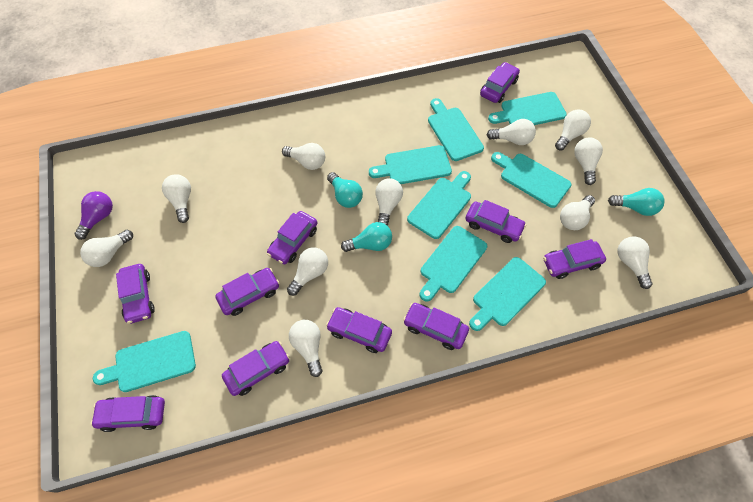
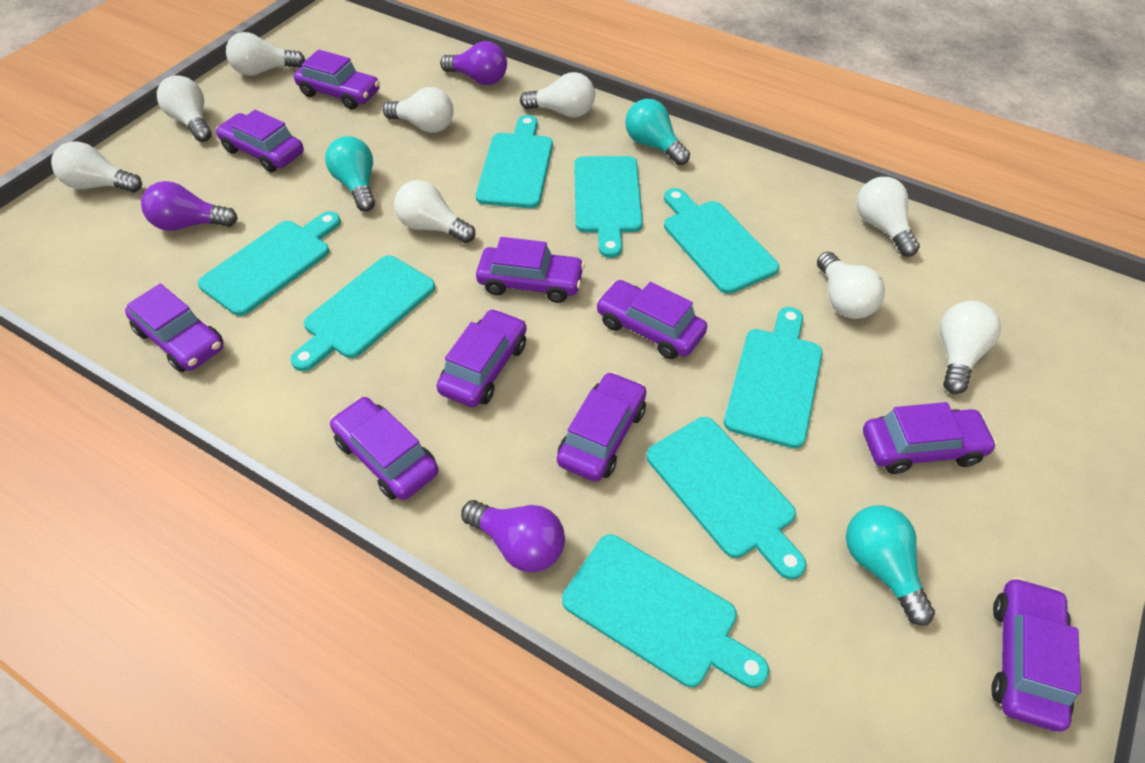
purple light bulb: 1 -> 3
white light bulb: 11 -> 9

